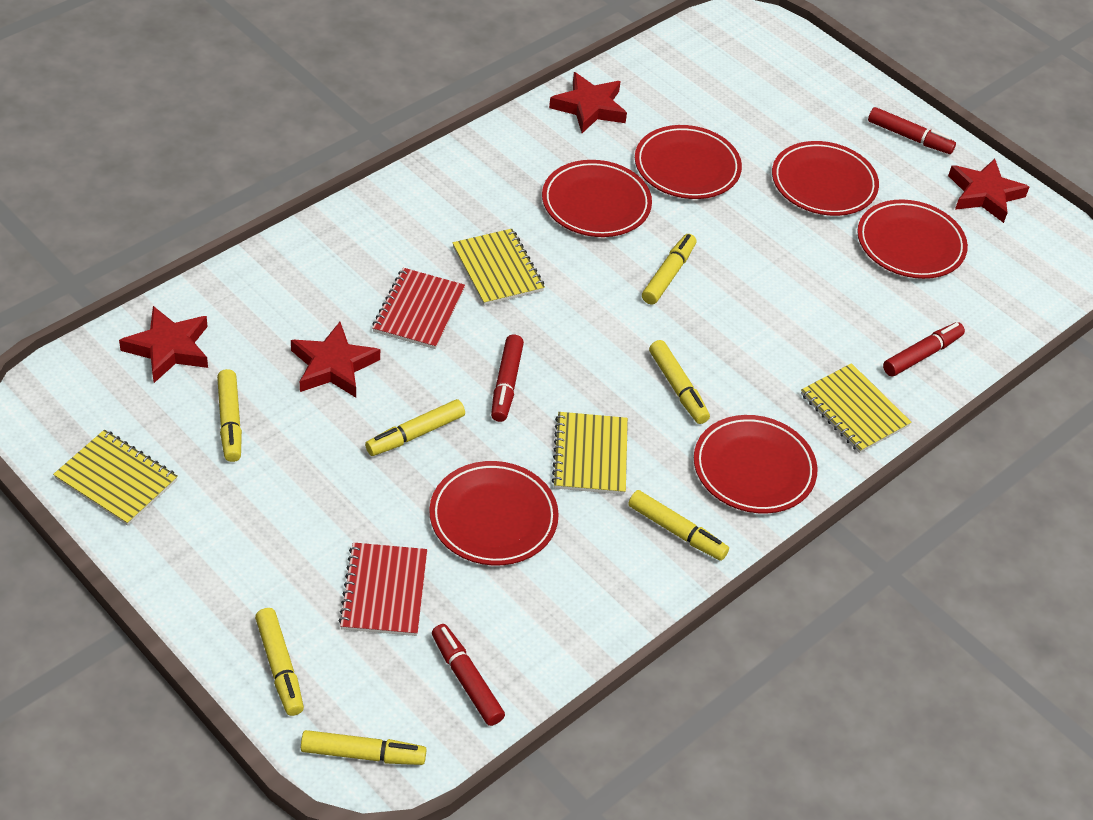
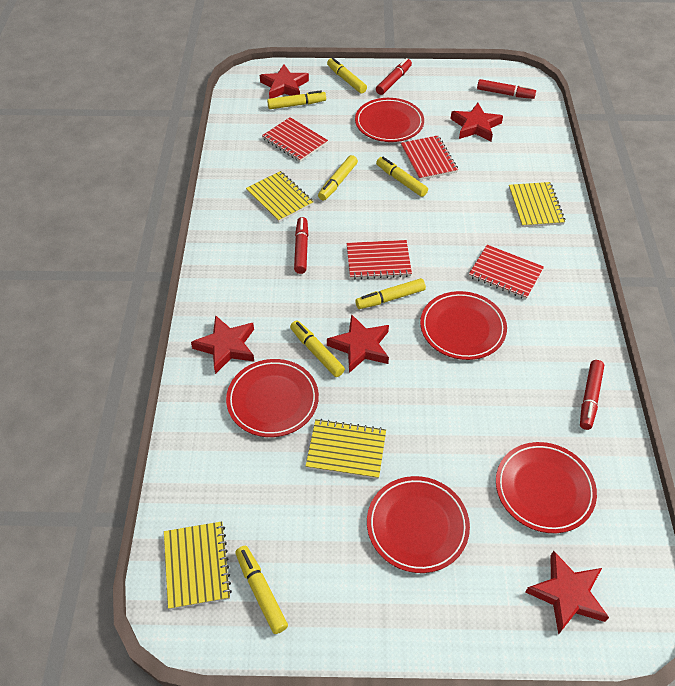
red notebook: 2 -> 4
red plate: 6 -> 5
red star: 4 -> 5

